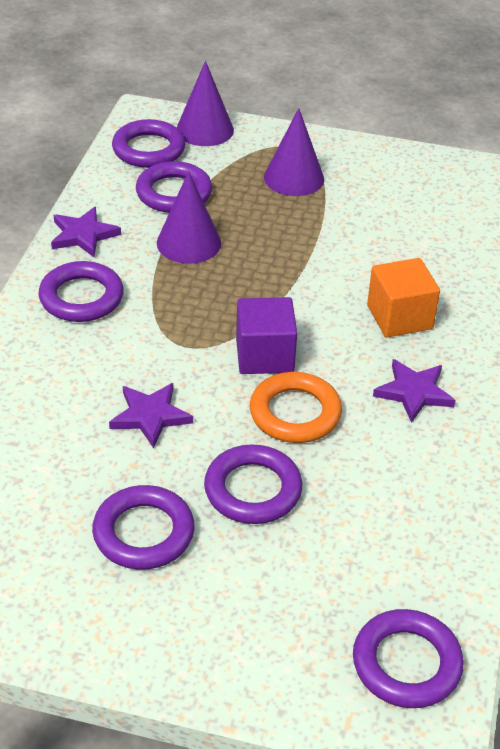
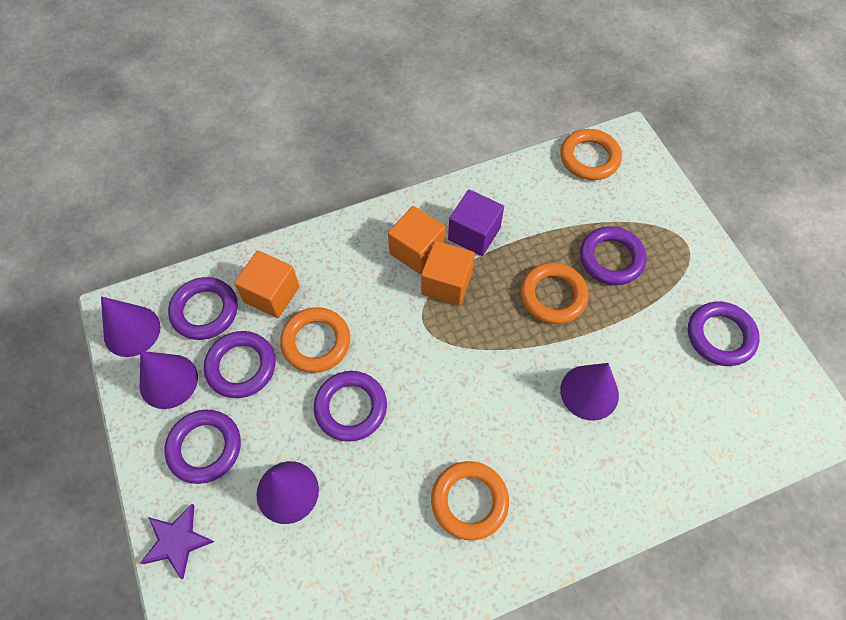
orange cube: 1 -> 3
orange ring: 1 -> 4
purple cone: 3 -> 4
purple star: 3 -> 1

